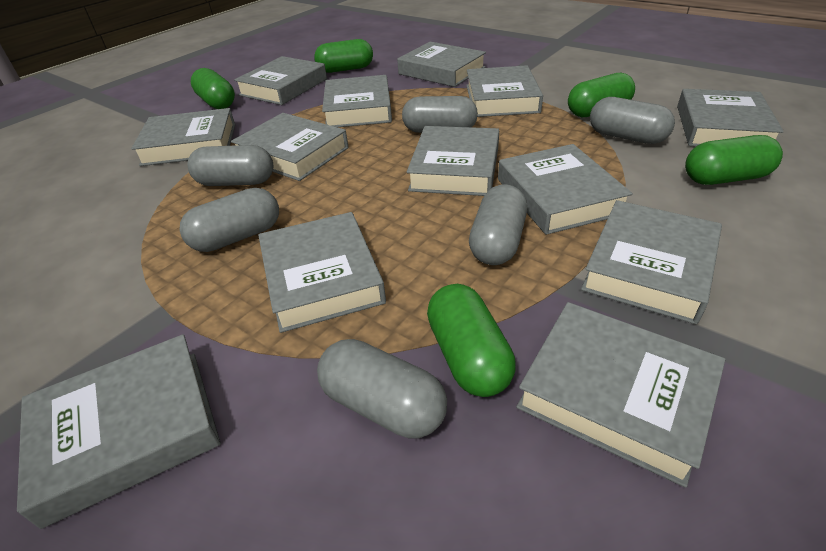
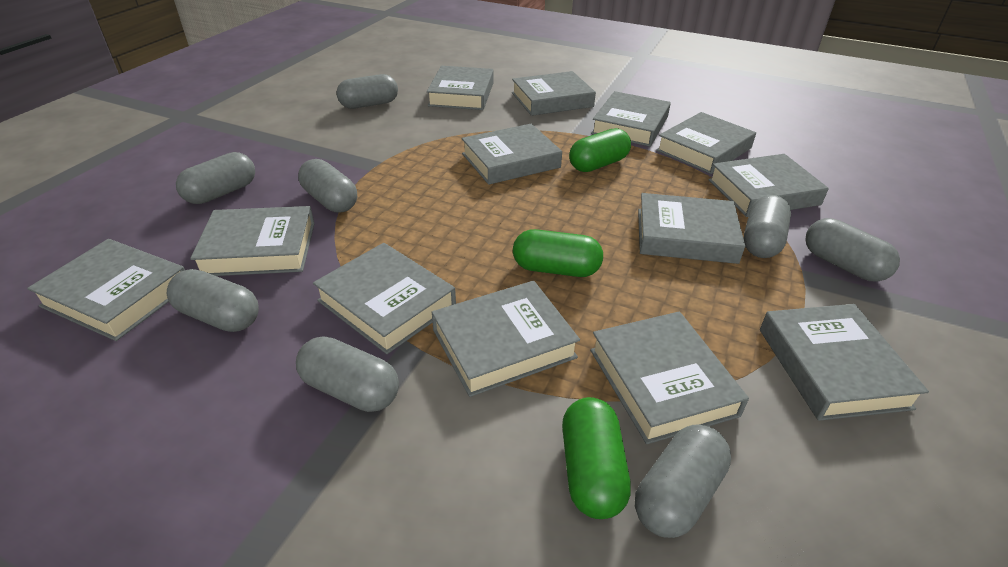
green capsule: 5 -> 3
grey capsule: 6 -> 8

